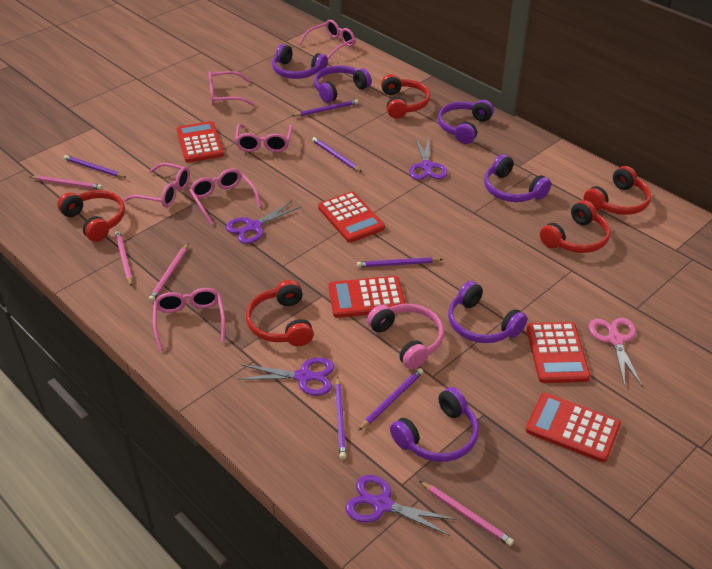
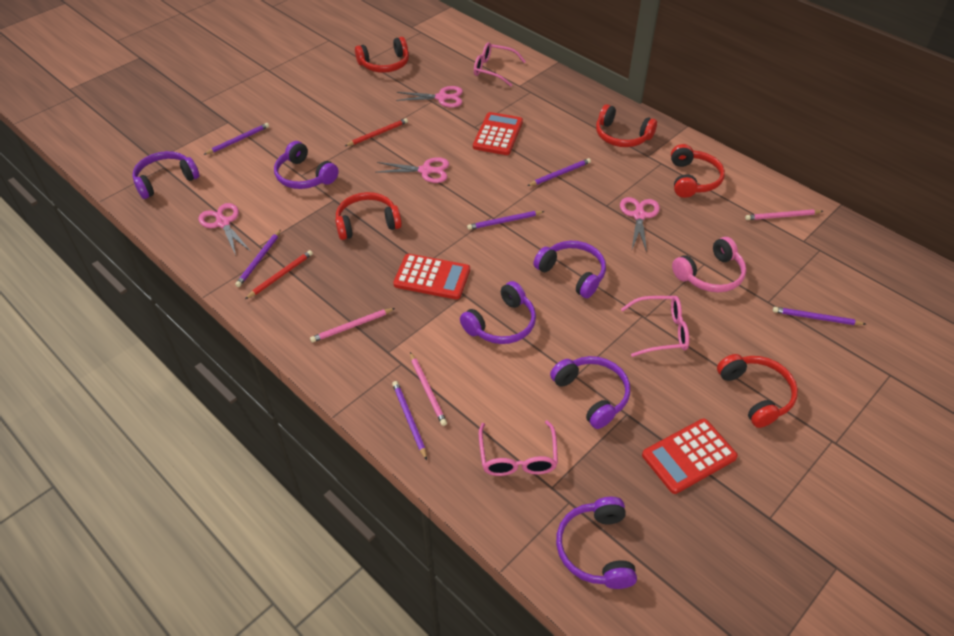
pink glasses: 6 -> 3
pink pencil: 4 -> 3
pink scissors: 1 -> 4
purple scissors: 4 -> 0
red calculator: 5 -> 3
red pencil: 0 -> 2

